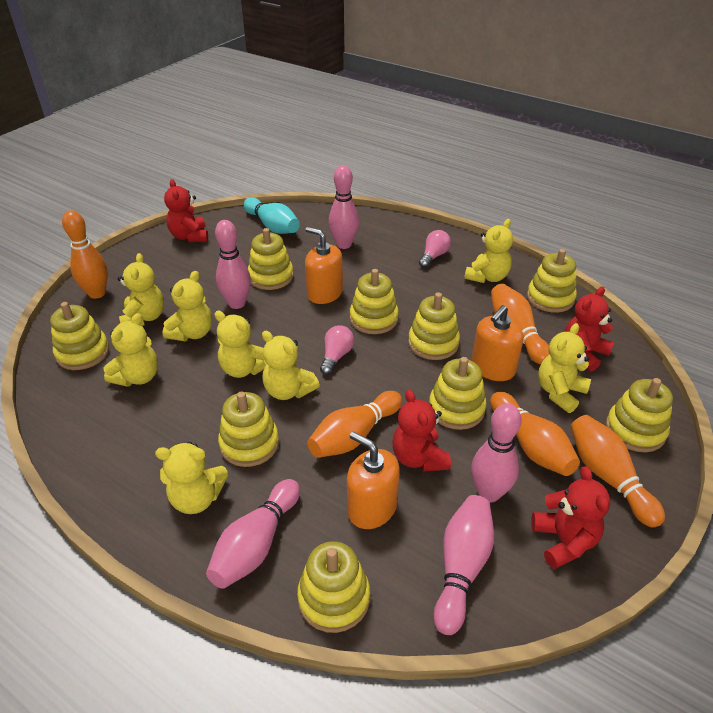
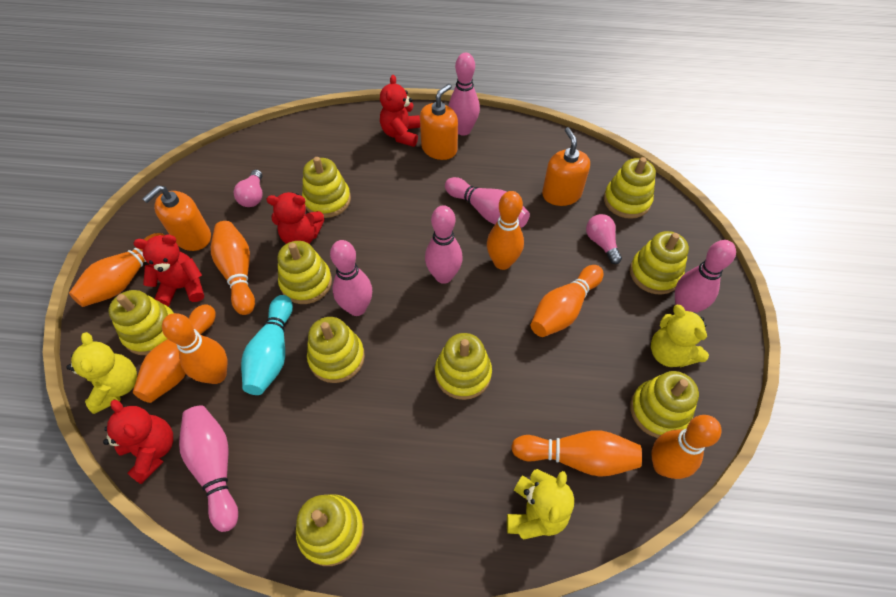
orange bowling pin: 5 -> 8
pink bowling pin: 5 -> 6
yellow teddy bear: 8 -> 3

